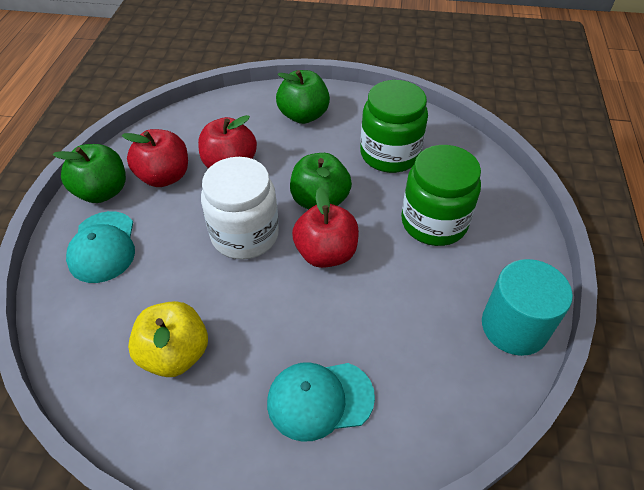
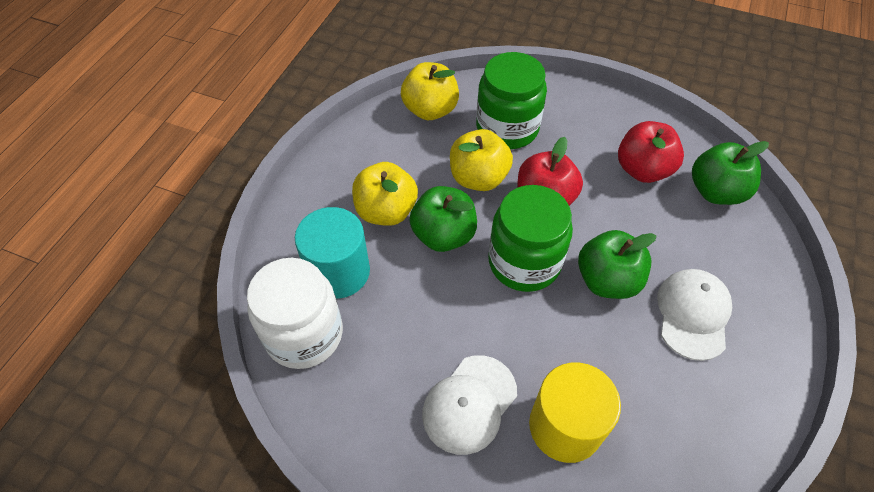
red apple: 3 -> 2
turquoise cap: 2 -> 0
white cap: 0 -> 2
yellow apple: 1 -> 3
yellow cylinder: 0 -> 1

